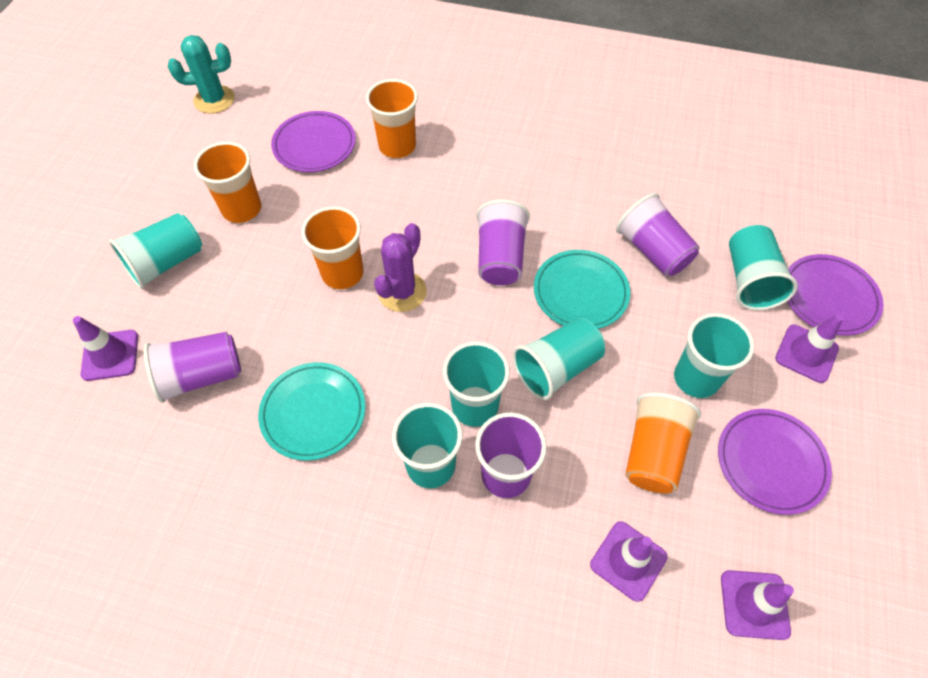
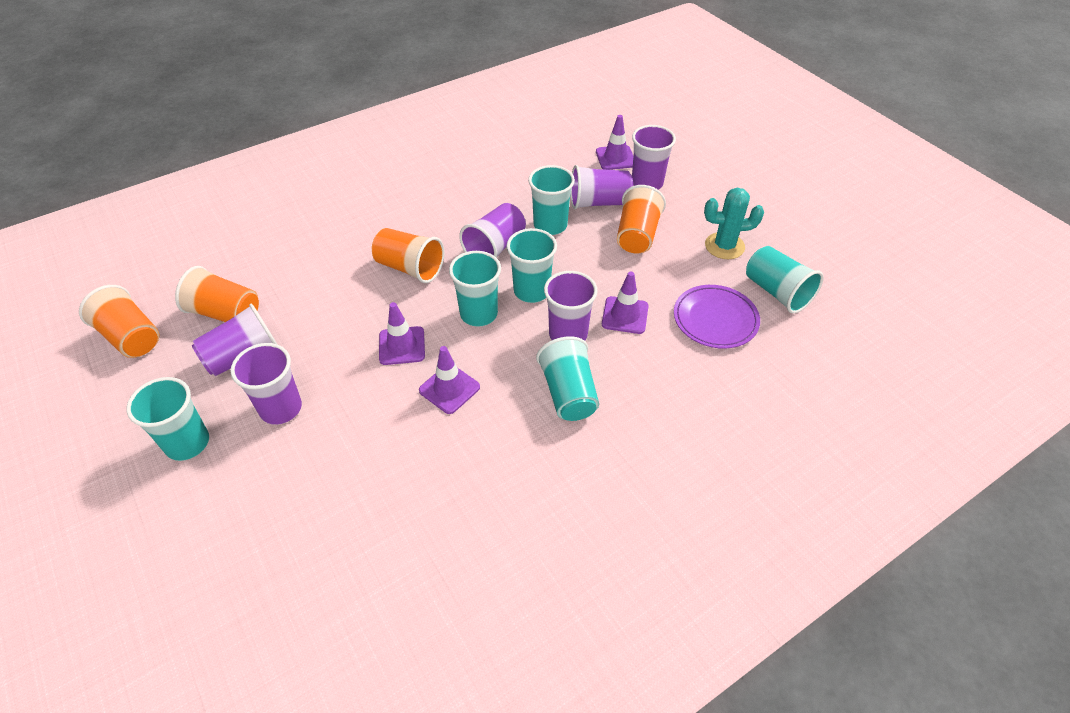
purple cactus: 1 -> 0
purple cup: 4 -> 6
purple plate: 3 -> 1
turquoise plate: 2 -> 0

